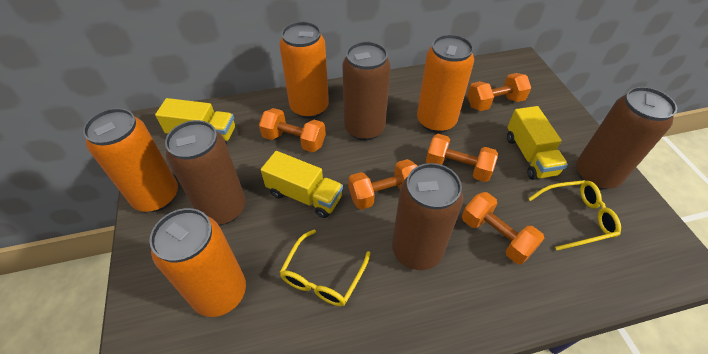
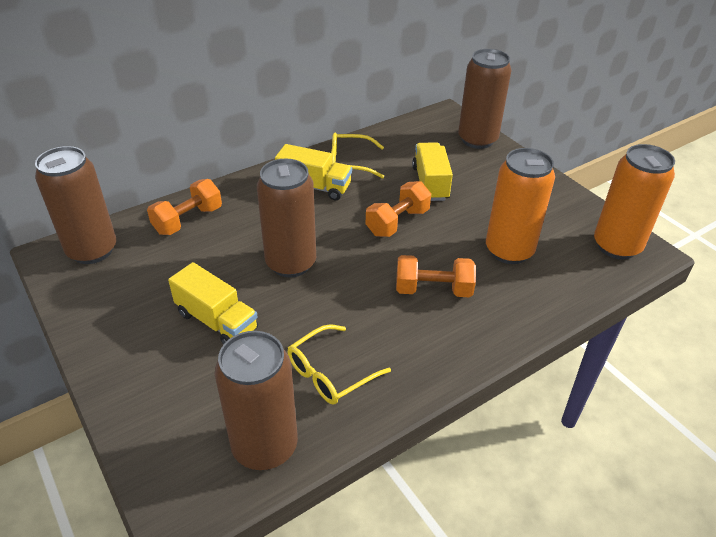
orange can: 4 -> 2
orange dumbbell: 5 -> 3

